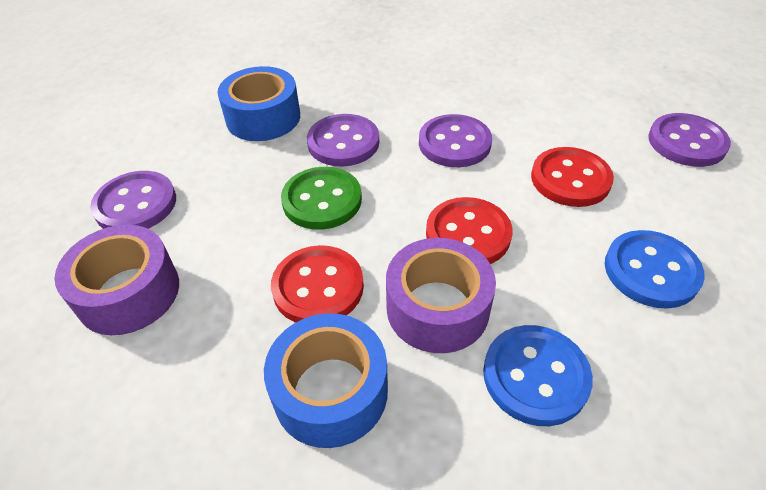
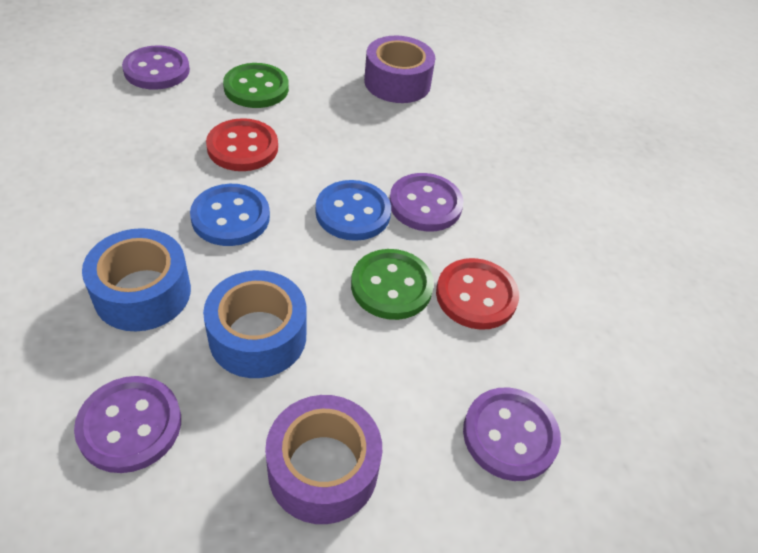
green button: 1 -> 2
red button: 3 -> 2

